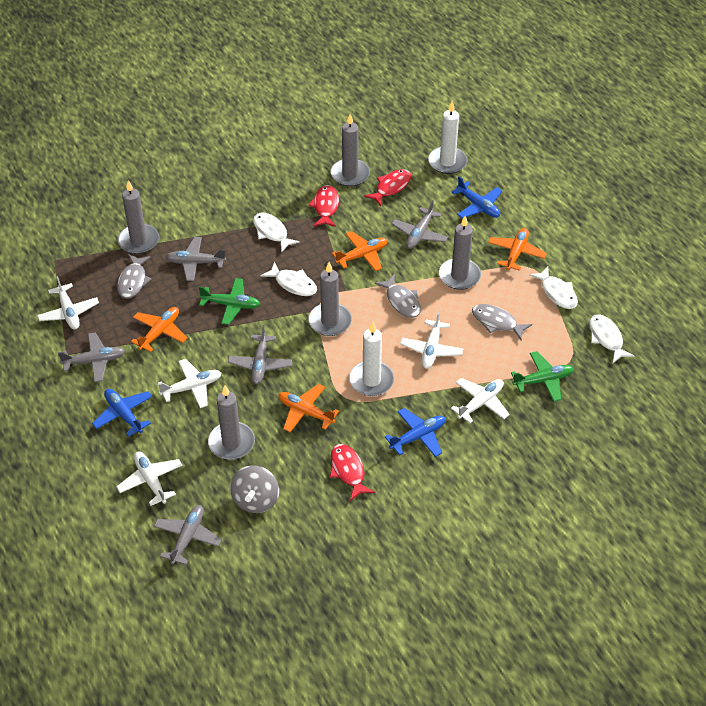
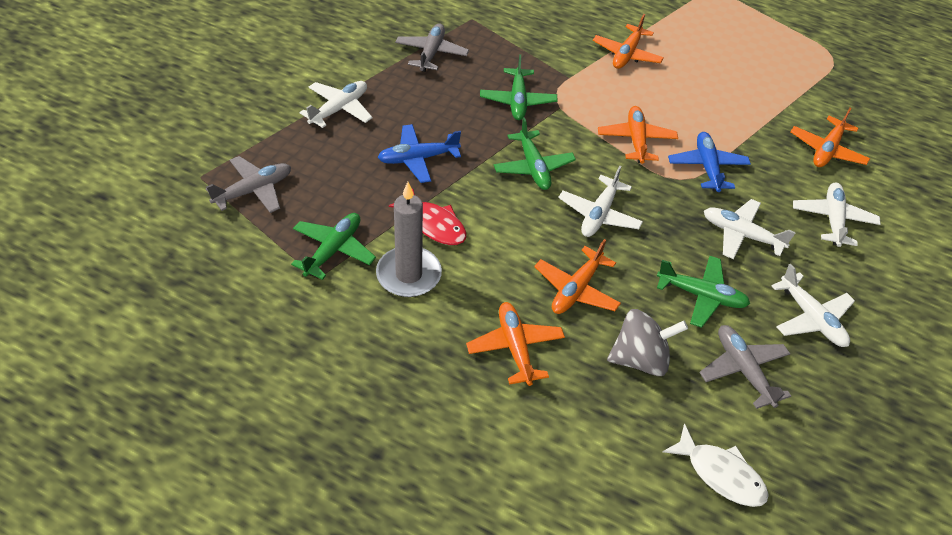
blue plane: 3 -> 2
green plane: 2 -> 4
grey candle: 5 -> 1
grey fish: 3 -> 0
grey plane: 5 -> 3
orange plane: 4 -> 5
red fish: 3 -> 1
white candle: 2 -> 0
white fish: 4 -> 1

